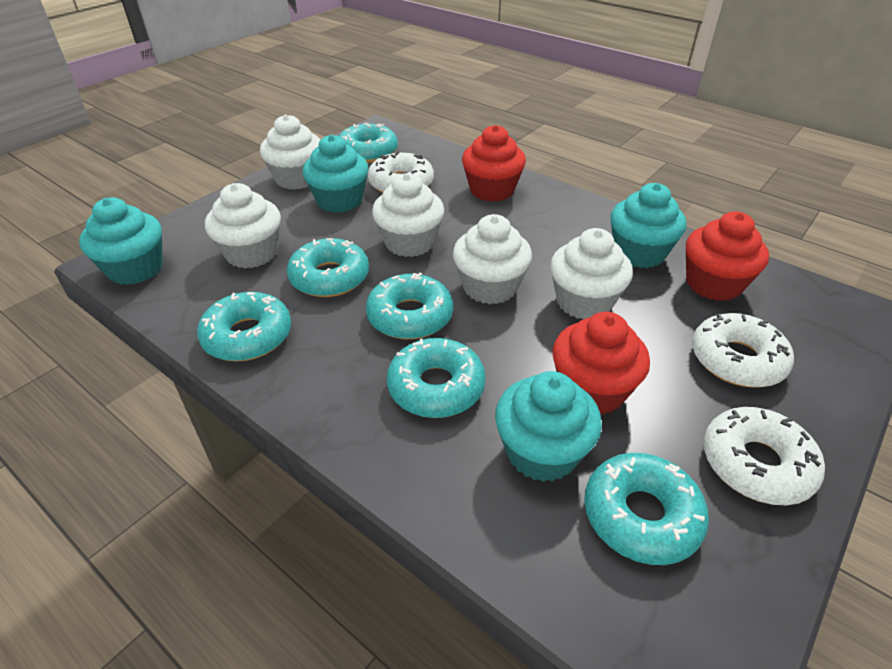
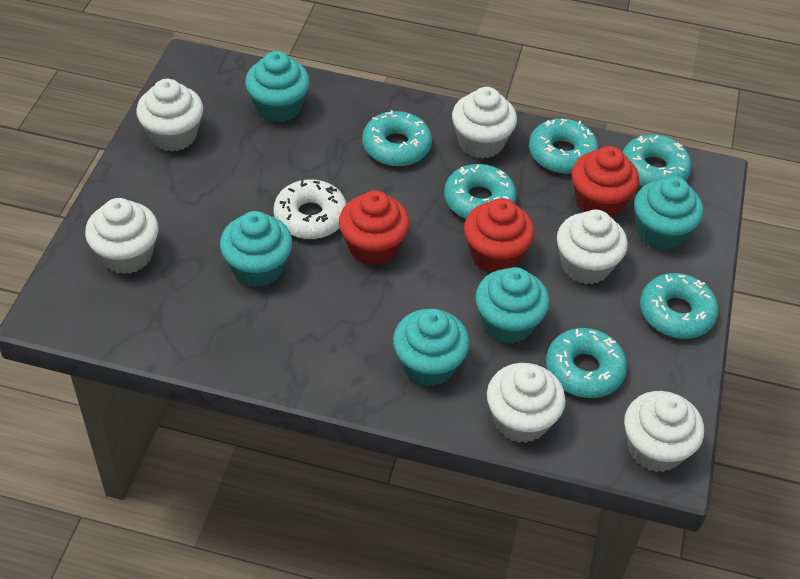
turquoise cupcake: 4 -> 5
white cupcake: 5 -> 6
white donut: 3 -> 1

